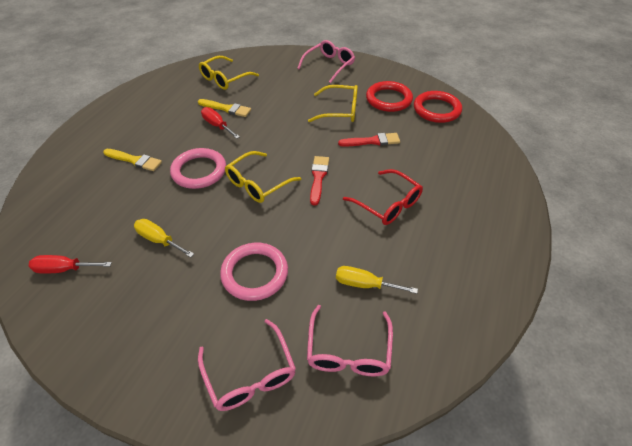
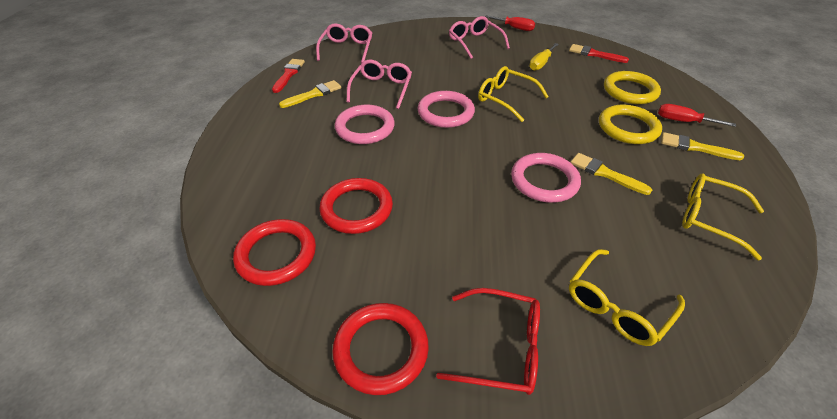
pink ring: 2 -> 3
red ring: 2 -> 3
yellow brush: 2 -> 3
yellow ring: 0 -> 2
yellow screwdriver: 2 -> 1

